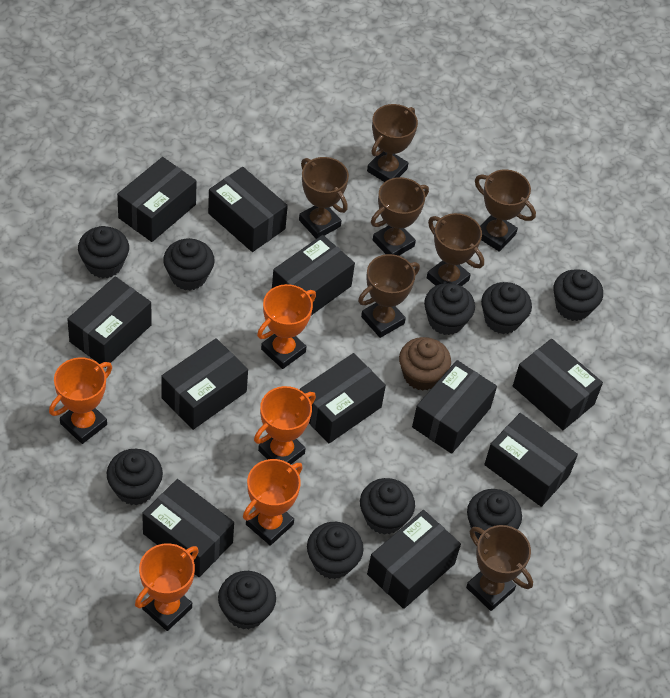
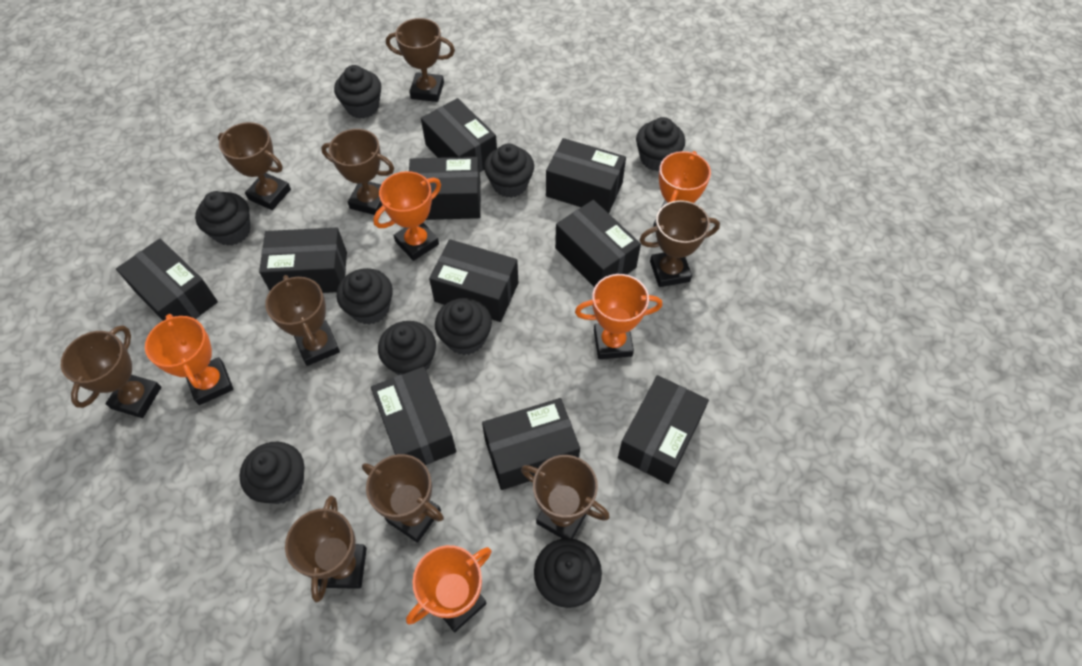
black box: 11 -> 10
black cupcake: 10 -> 9
brown cupcake: 1 -> 0
brown trophy: 7 -> 9

